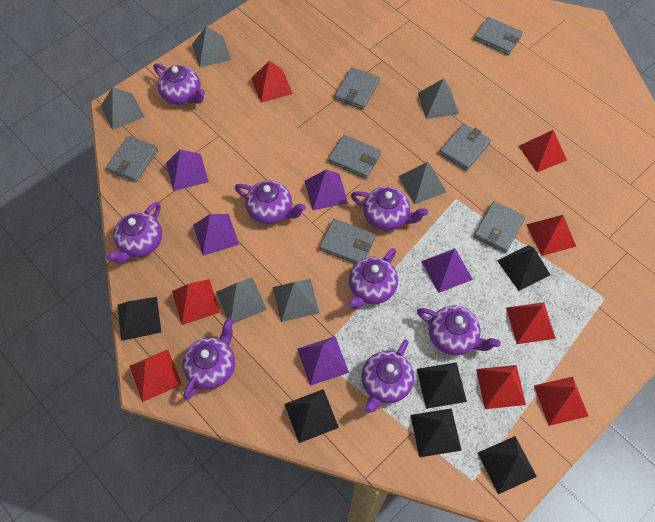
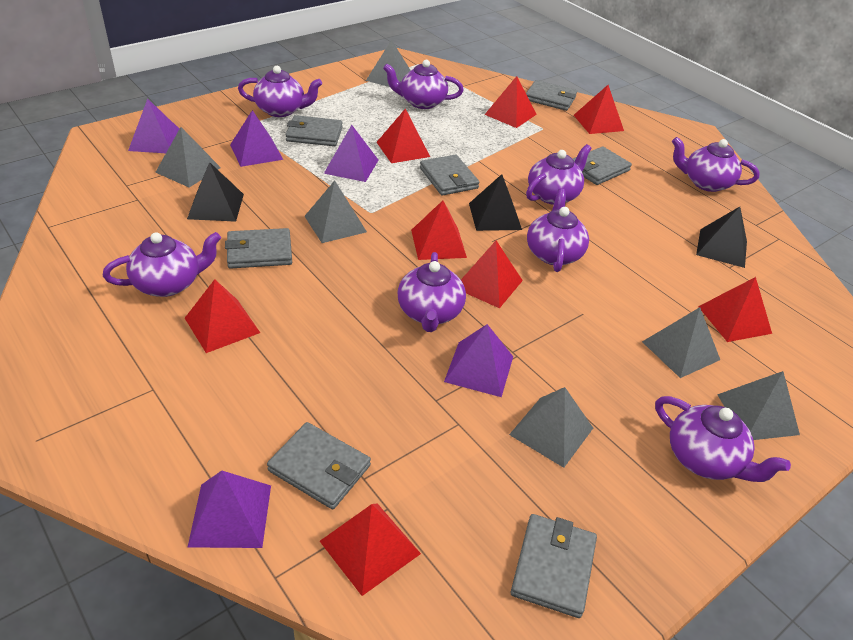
black pyramid: 6 -> 3

